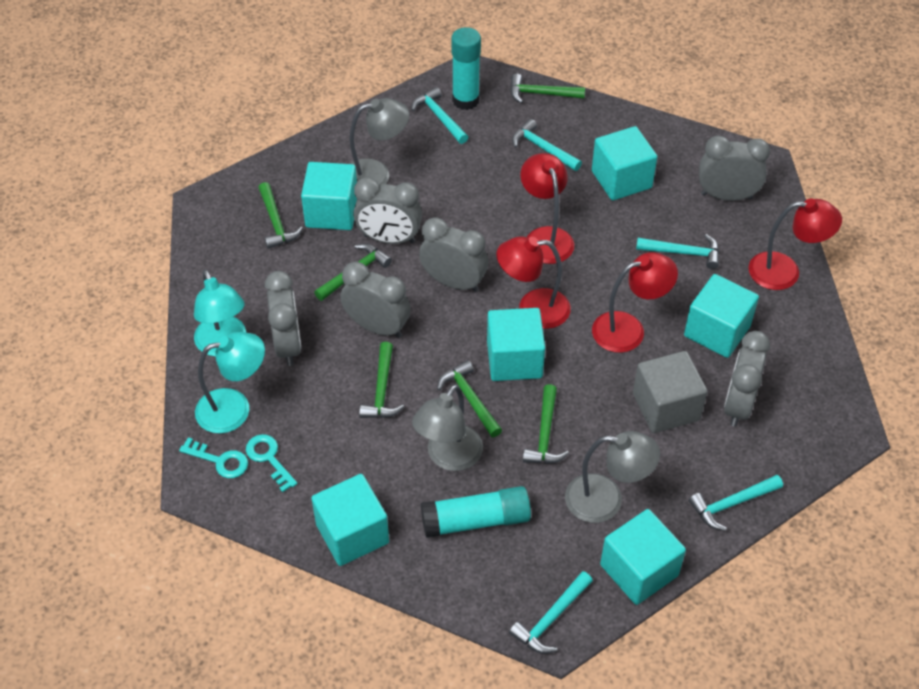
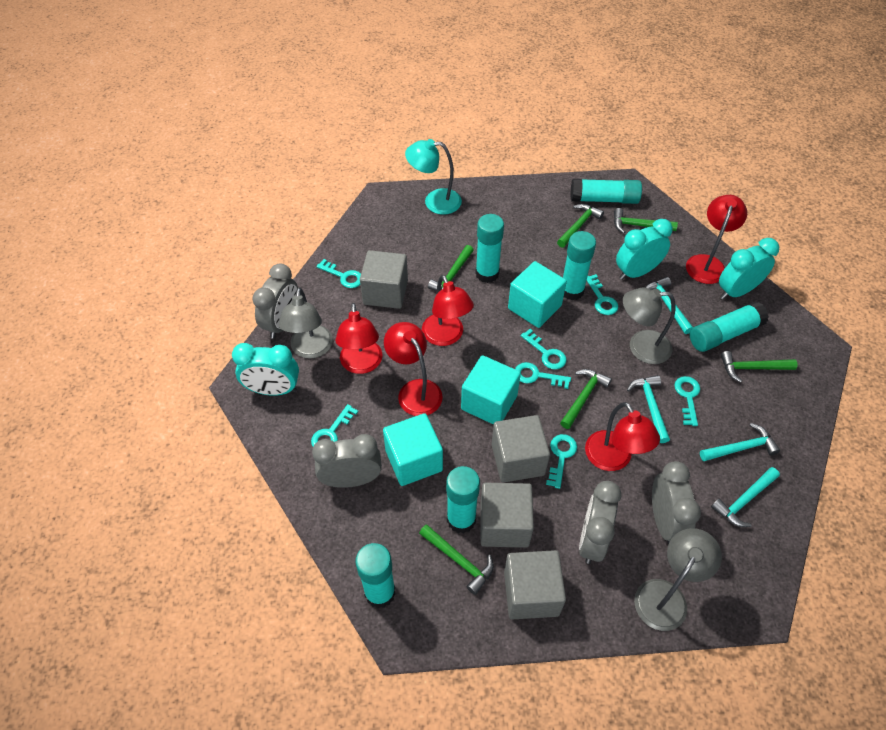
grey clock: 6 -> 4
grey cube: 1 -> 4
red lamp: 4 -> 5
turquoise clock: 0 -> 3
turquoise cube: 6 -> 3
turquoise glue stick: 2 -> 6
turquoise hammer: 5 -> 4
turquoise key: 2 -> 7
turquoise lamp: 2 -> 1

